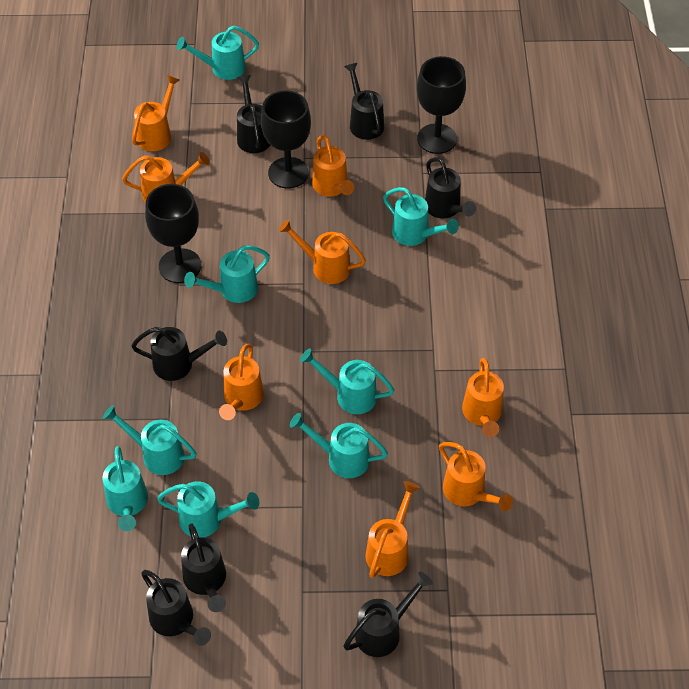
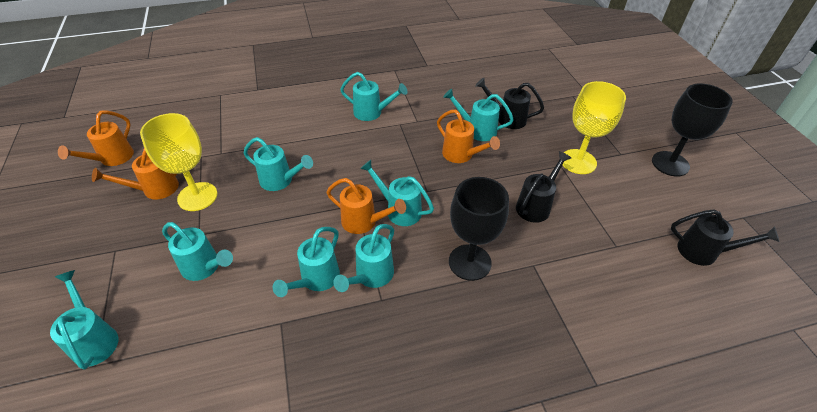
black goblet: 3 -> 2
black watering can: 7 -> 3
orange watering can: 8 -> 4
yellow goblet: 0 -> 2

